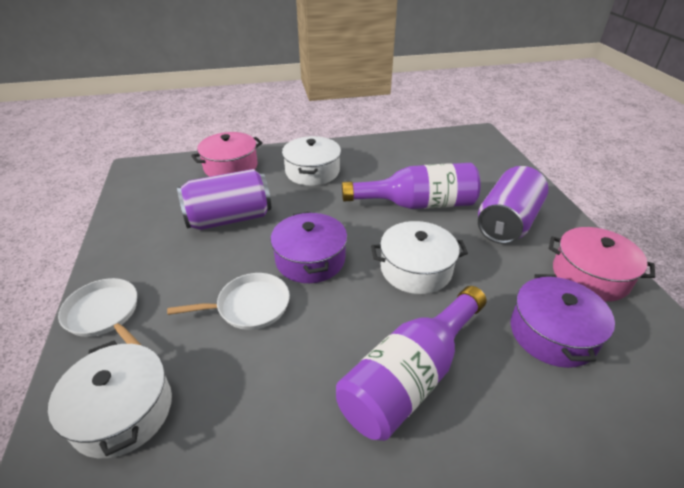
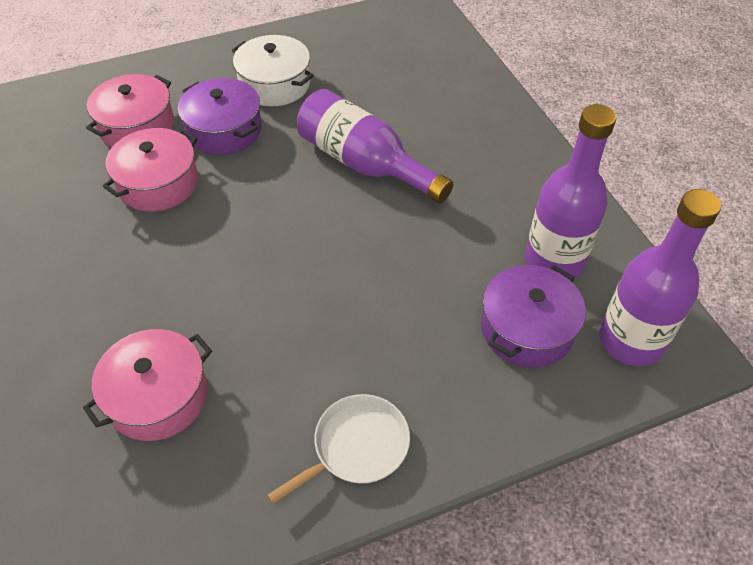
pink pot: 2 -> 3
purple bottle: 2 -> 3
purple can: 2 -> 0
white pan: 2 -> 1
white pot: 3 -> 1

